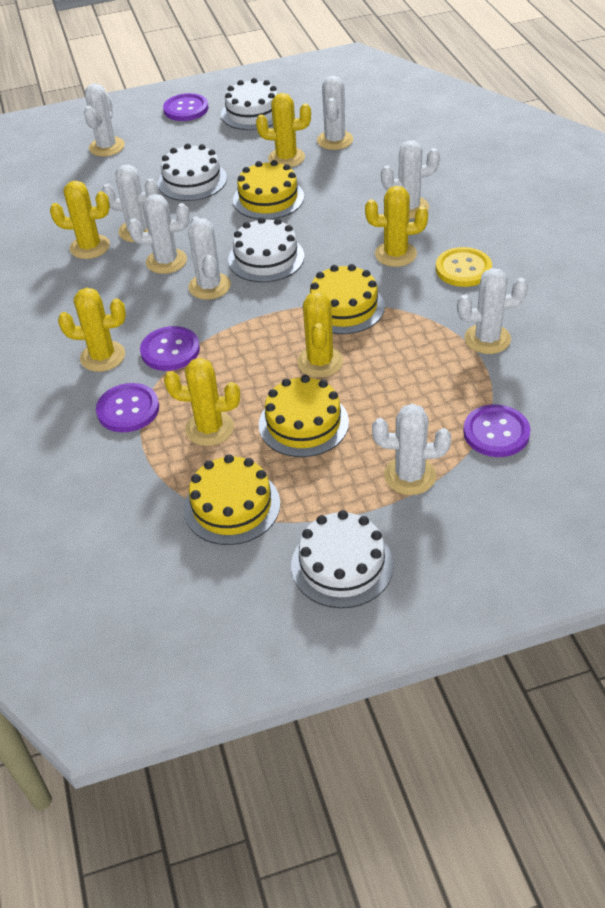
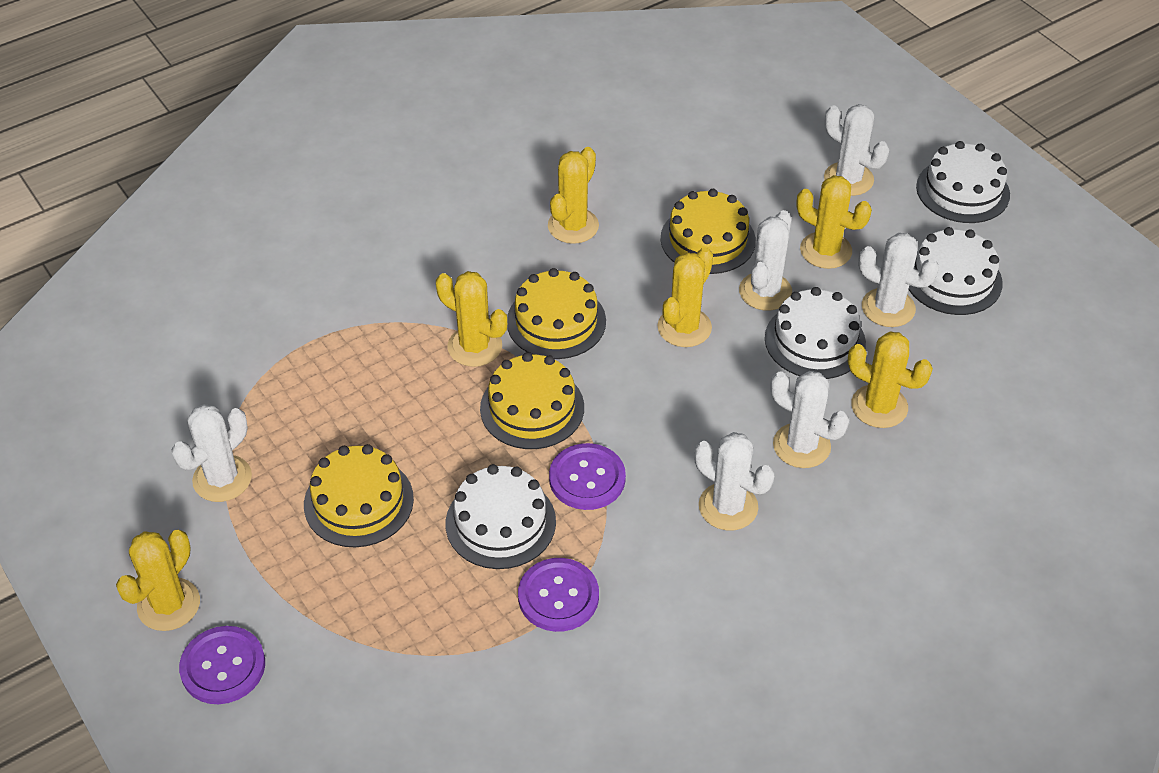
purple button: 4 -> 3
white cactus: 8 -> 6
yellow button: 1 -> 0

